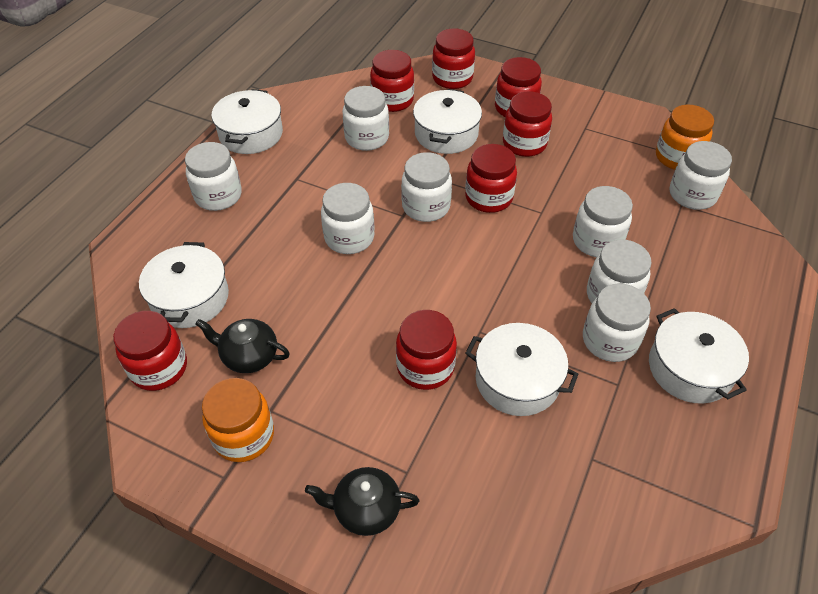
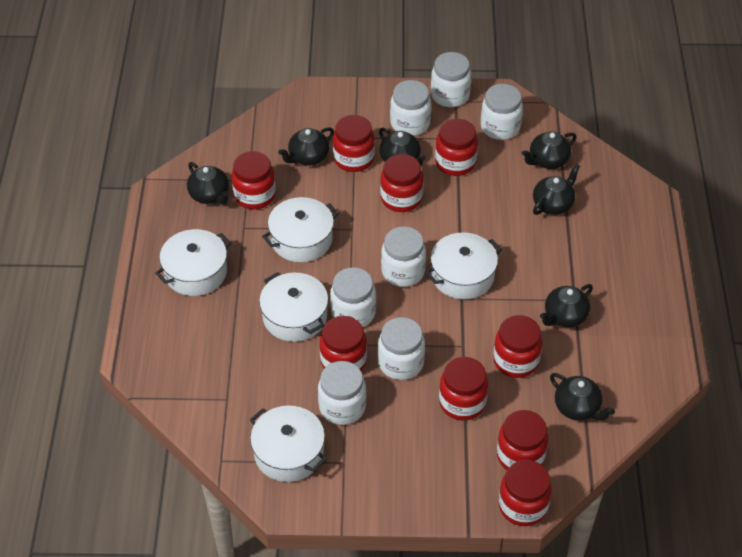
black teapot: 2 -> 7
orange jar: 2 -> 0
red jar: 7 -> 9
white jar: 8 -> 7

